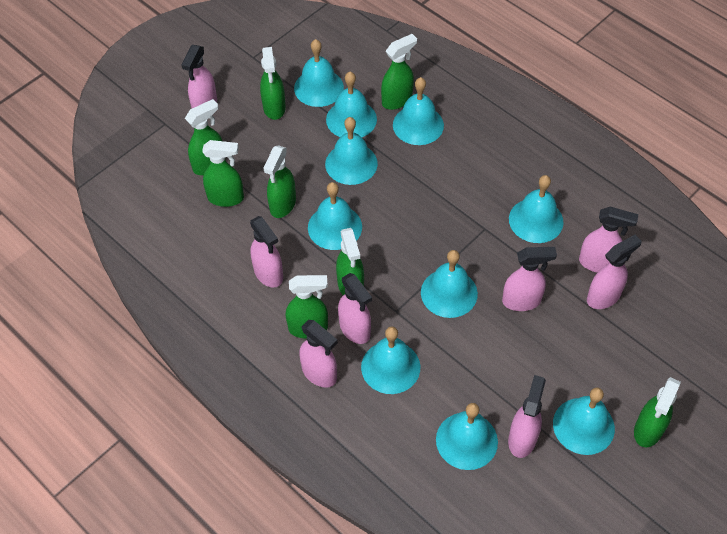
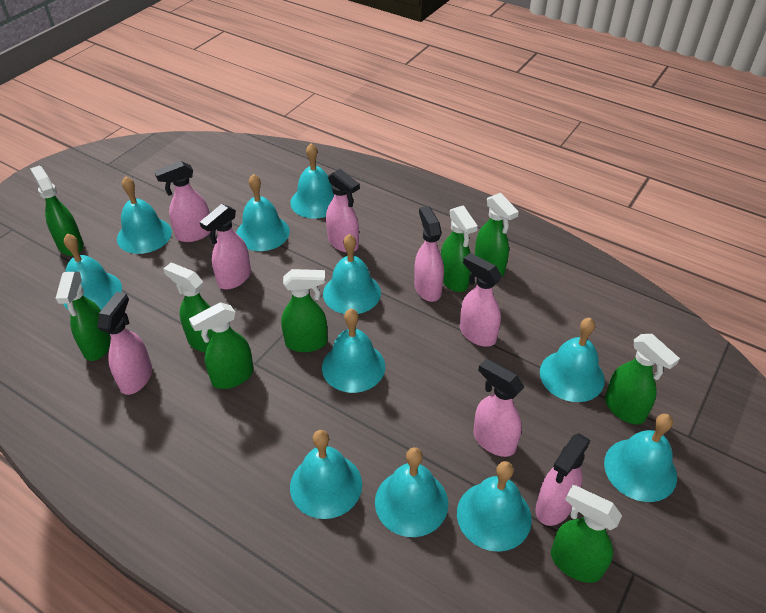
green spray bottle: 8 -> 9
turquoise bell: 10 -> 11

